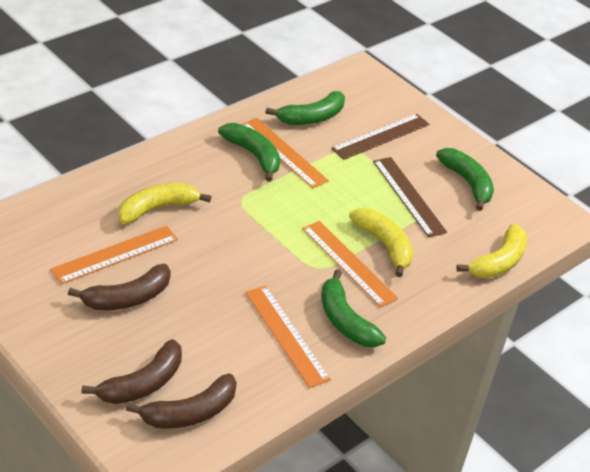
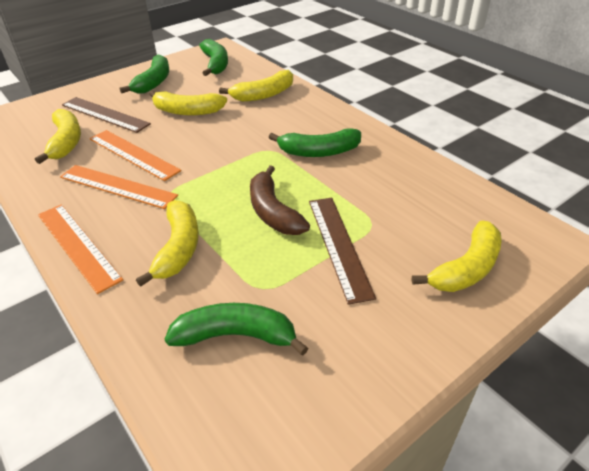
brown banana: 3 -> 1
orange ruler: 4 -> 3
yellow banana: 3 -> 5

